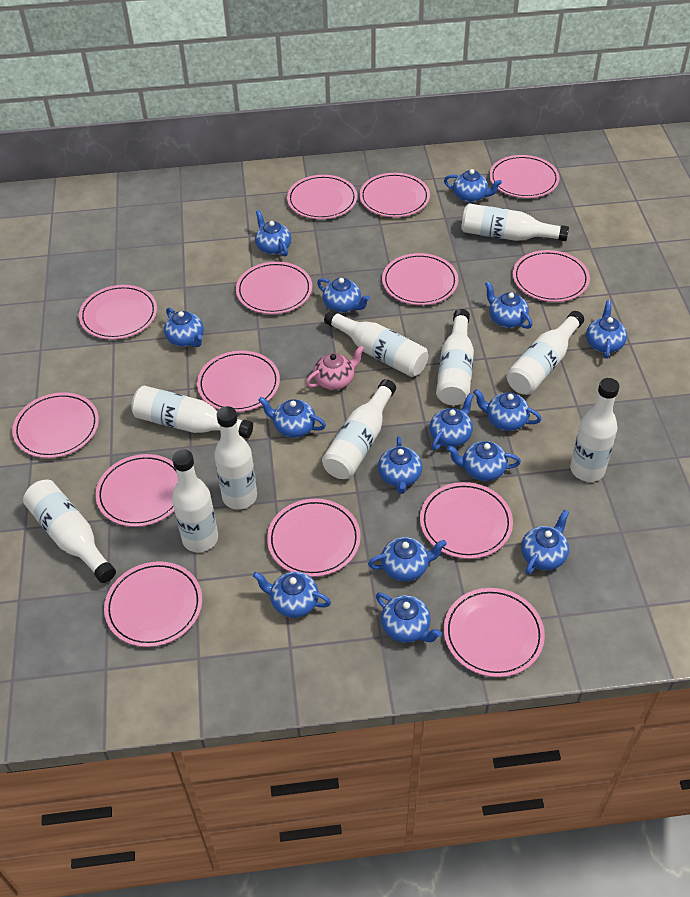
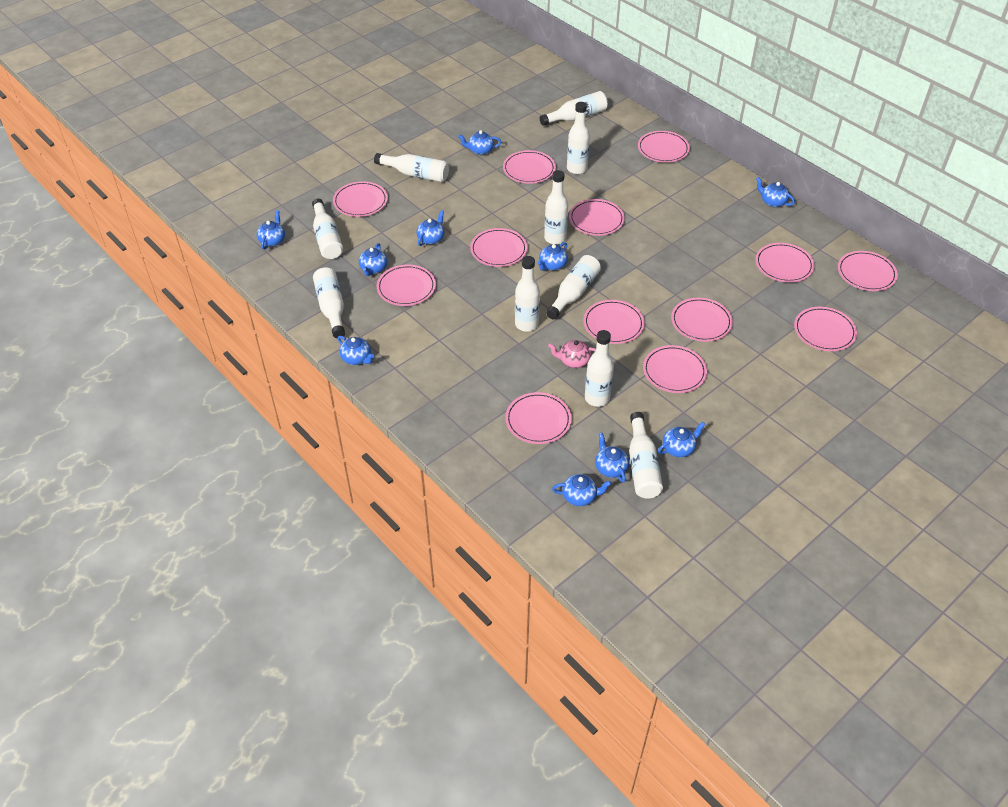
blue teapot: 15 -> 10
pink plate: 14 -> 13

